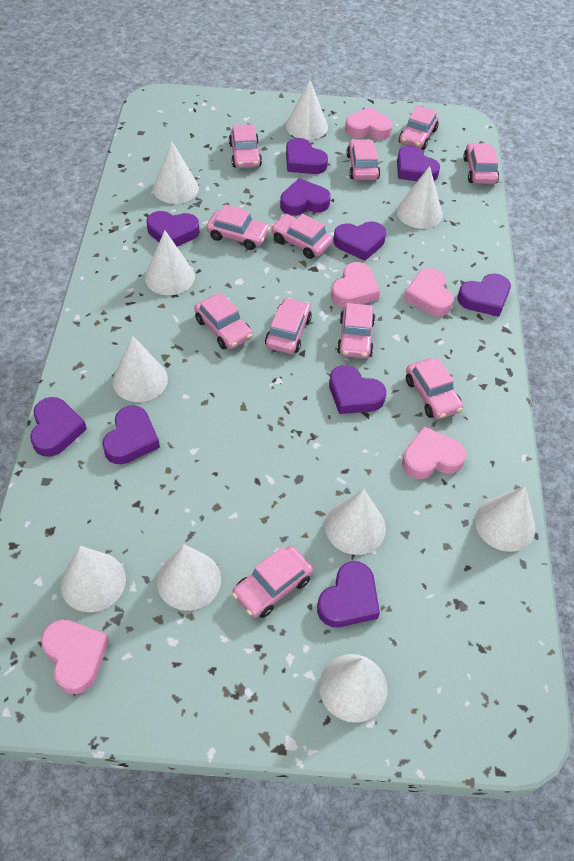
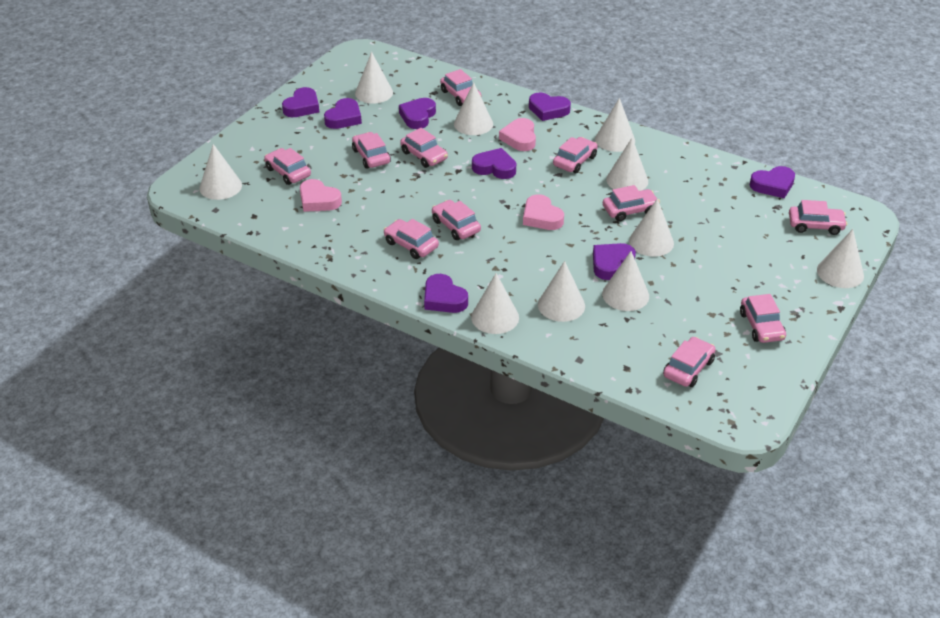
pink heart: 5 -> 3
purple heart: 10 -> 8

